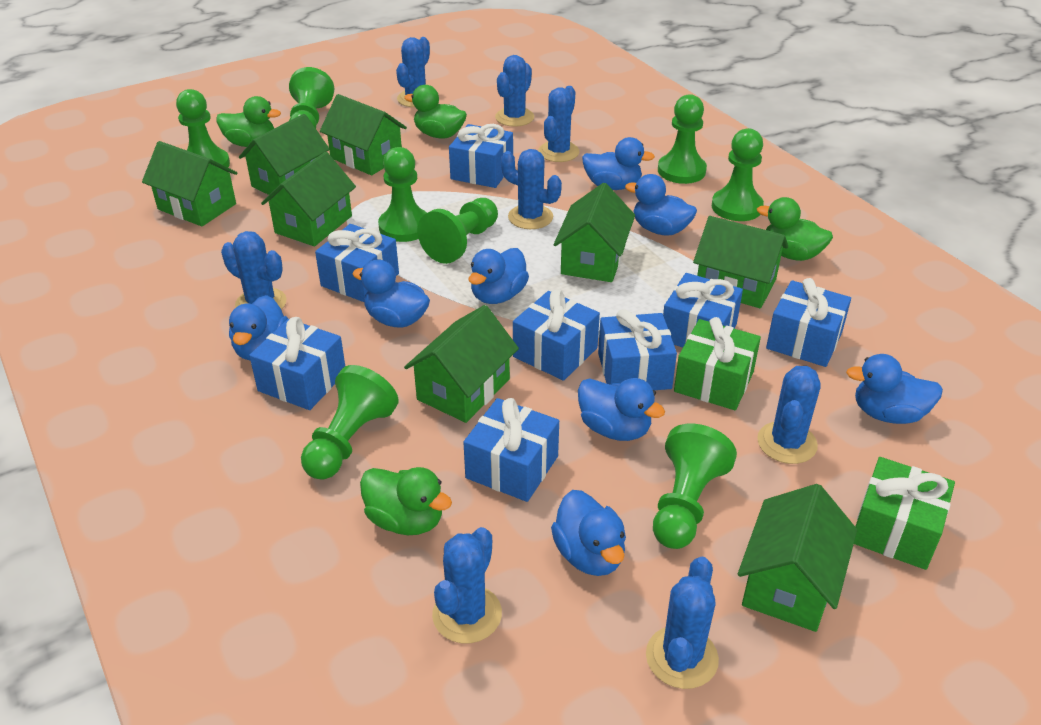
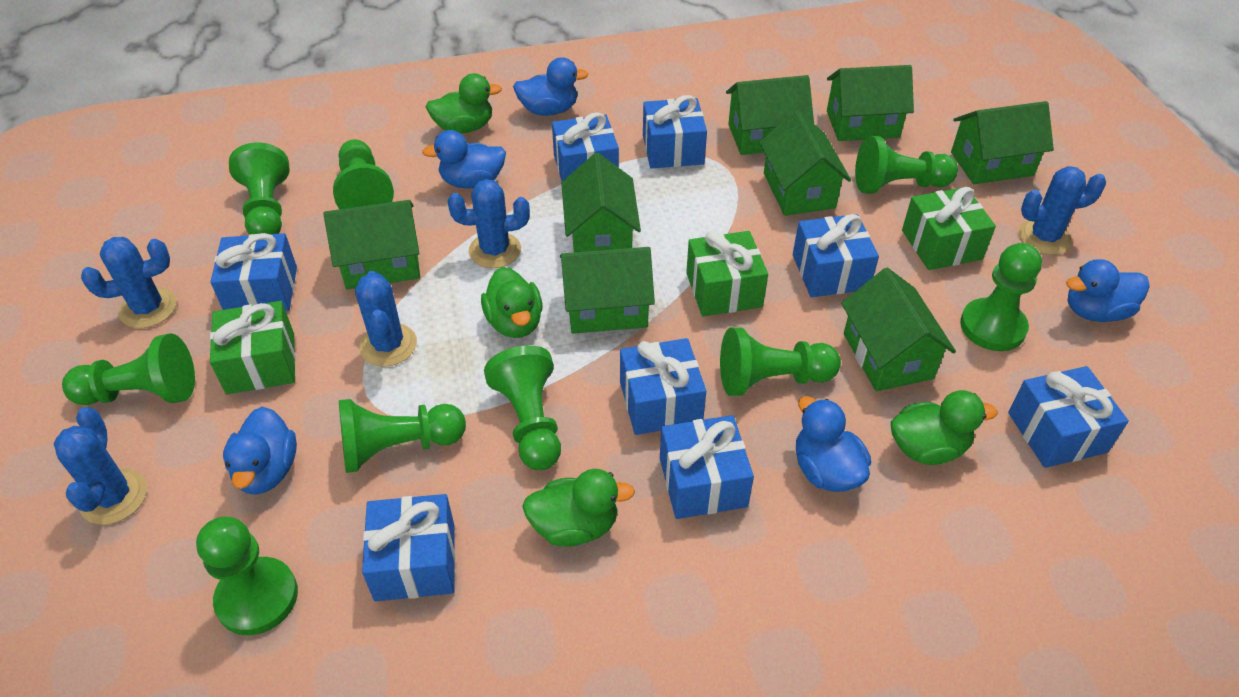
blue cactus: 8 -> 5
blue duck: 8 -> 5
green gift: 2 -> 3
green pawn: 8 -> 9

